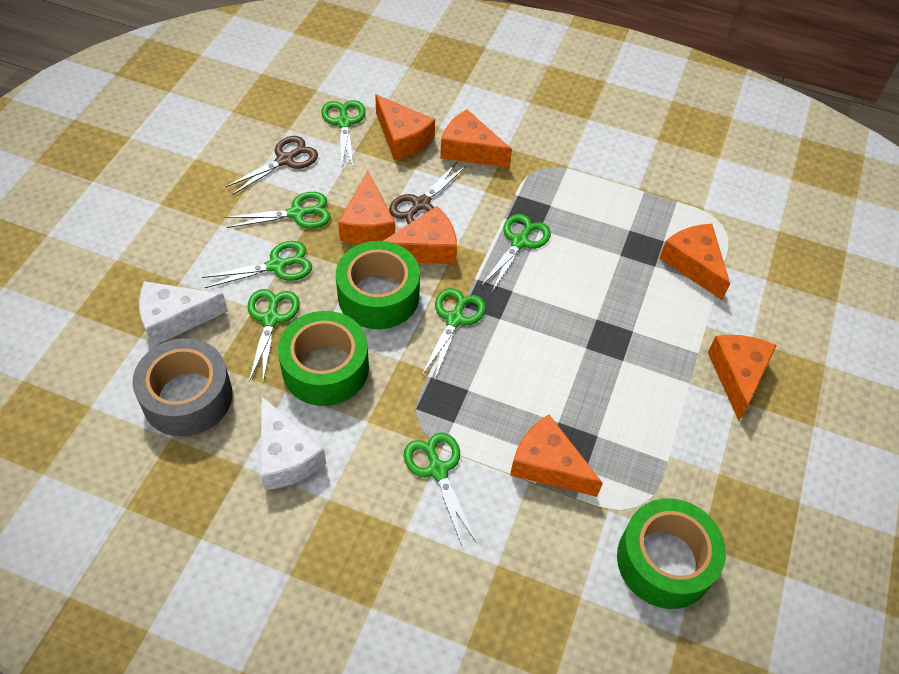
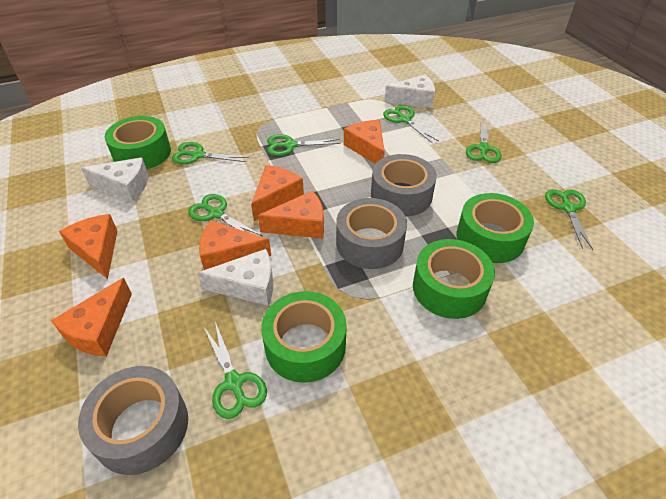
brown scissors: 2 -> 0
green tape: 3 -> 4
grey tape: 1 -> 3
orange cheese: 7 -> 6
white cheese: 2 -> 3

